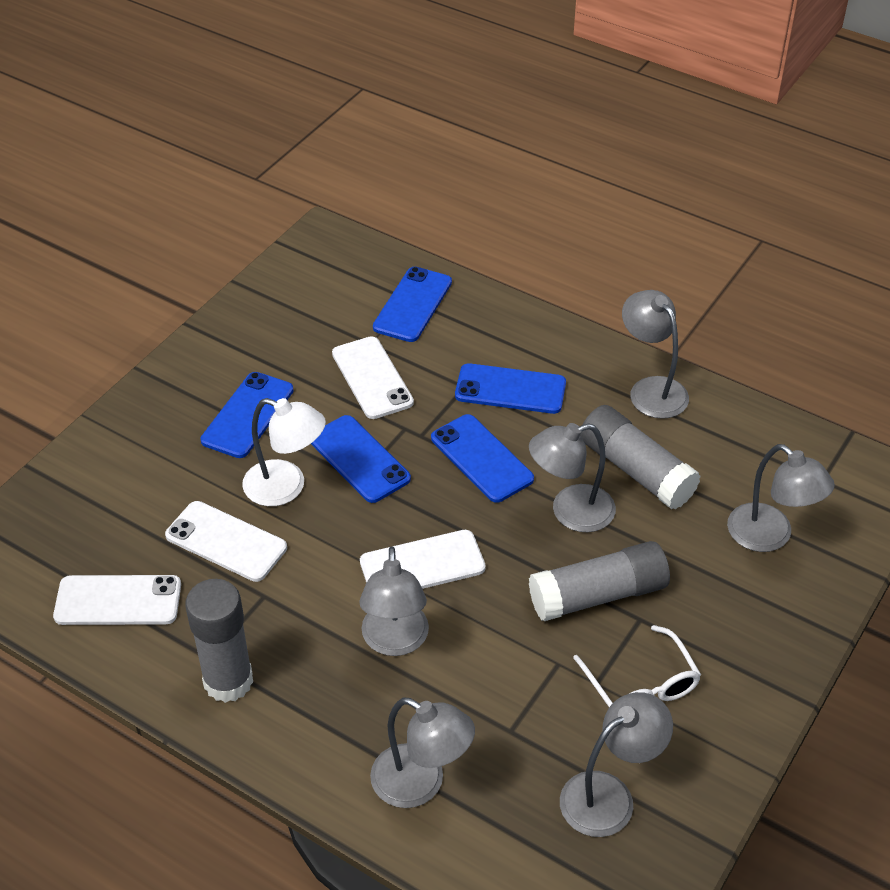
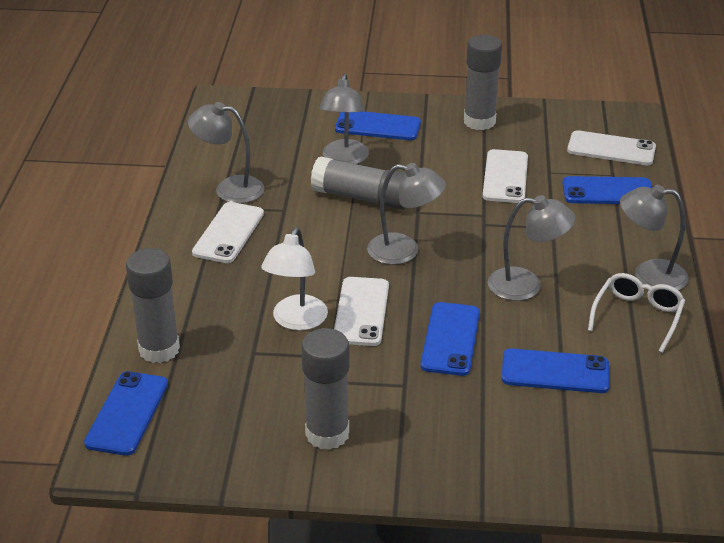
grey glue stick: 3 -> 4
grey lamp: 6 -> 5

